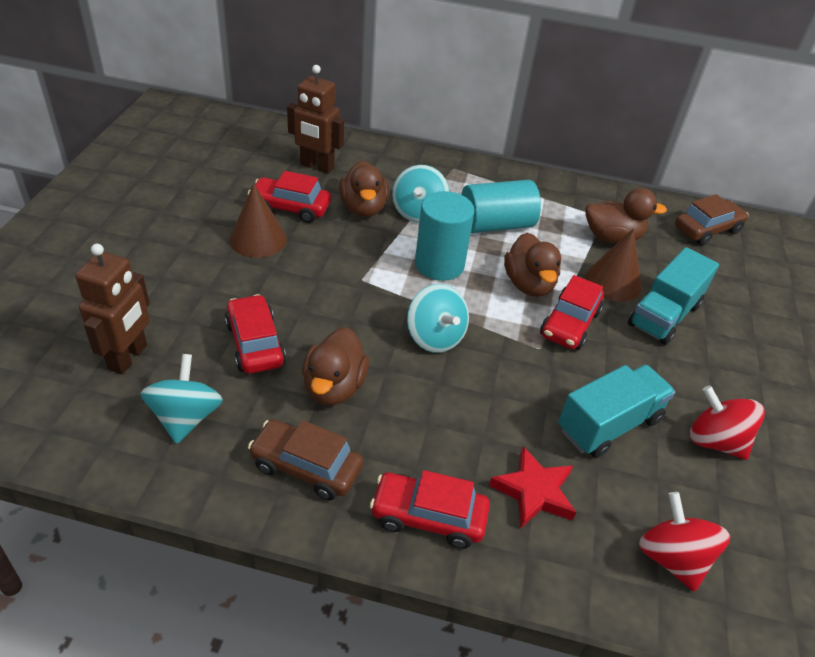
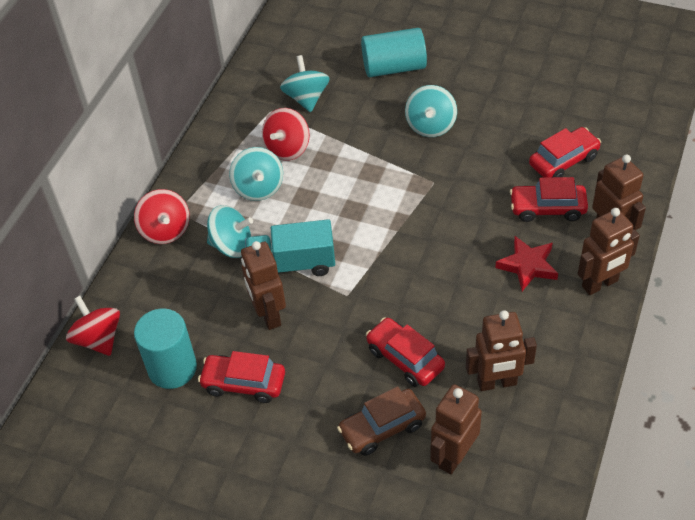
brown car: 2 -> 1
brown cone: 2 -> 0
brown duck: 4 -> 0
brown robot: 2 -> 5
red spinning top: 2 -> 3
turquoise spinning top: 3 -> 4
turquoise truck: 2 -> 1

